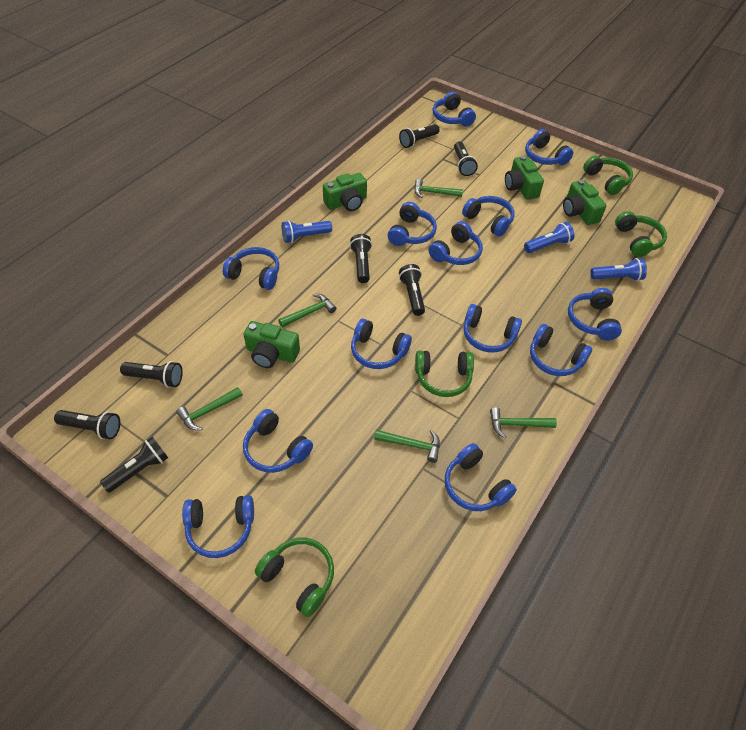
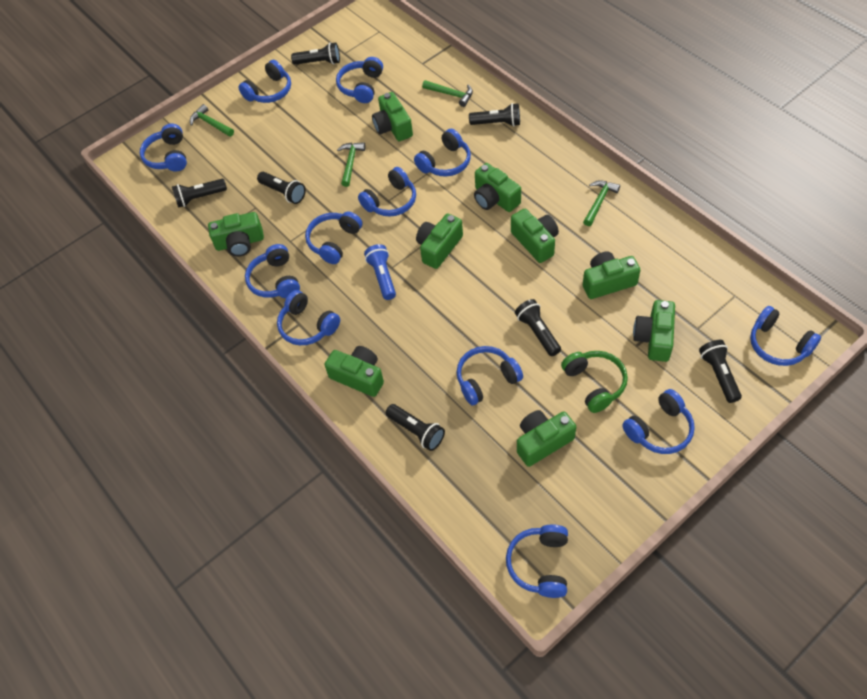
blue flashlight: 3 -> 1
blue headphones: 13 -> 12
green camera: 4 -> 9
green hammer: 5 -> 4
green headphones: 4 -> 1

